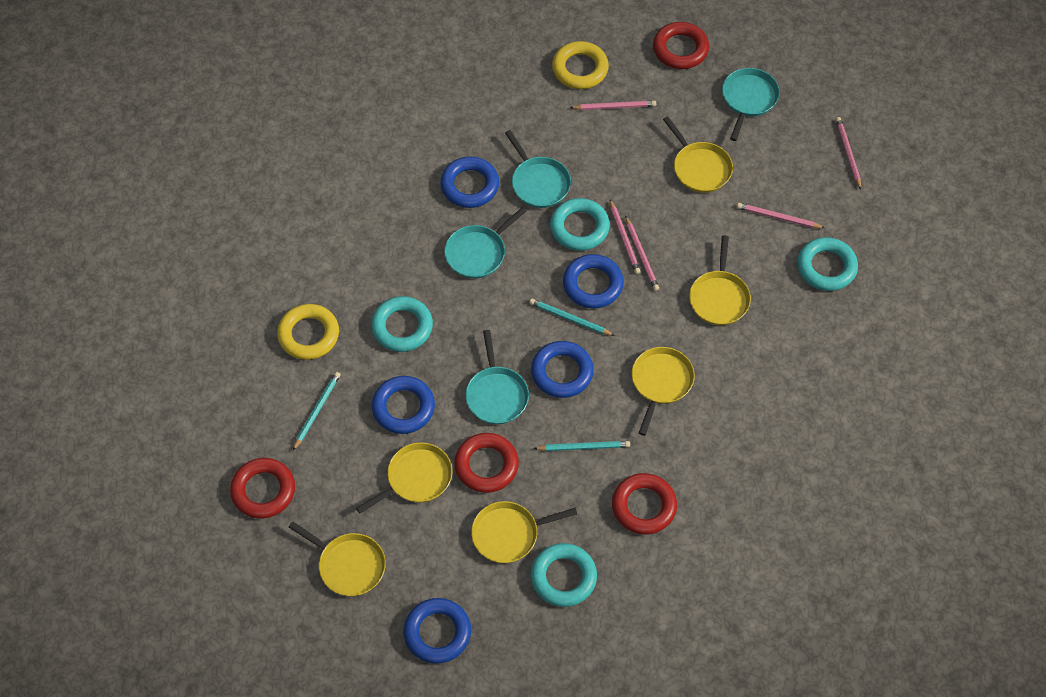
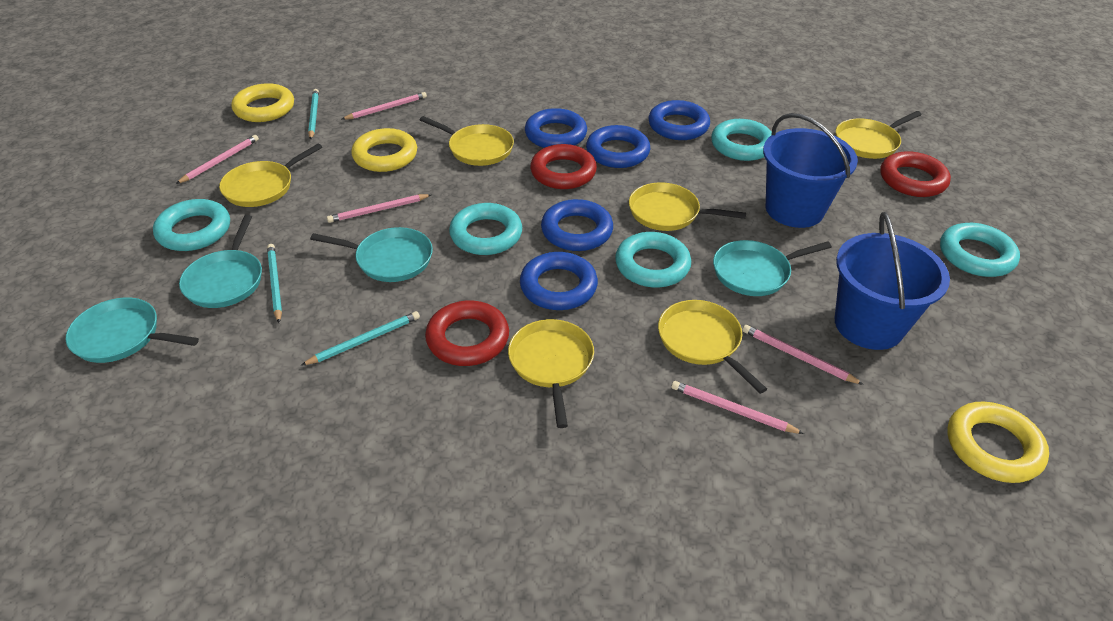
blue bucket: 0 -> 2
red ring: 4 -> 3
turquoise ring: 4 -> 5
yellow ring: 2 -> 3

